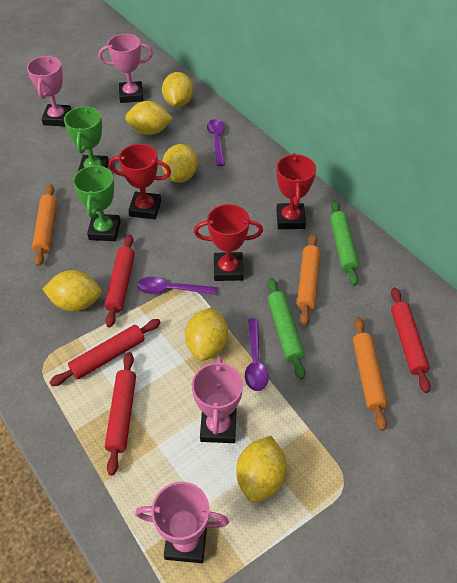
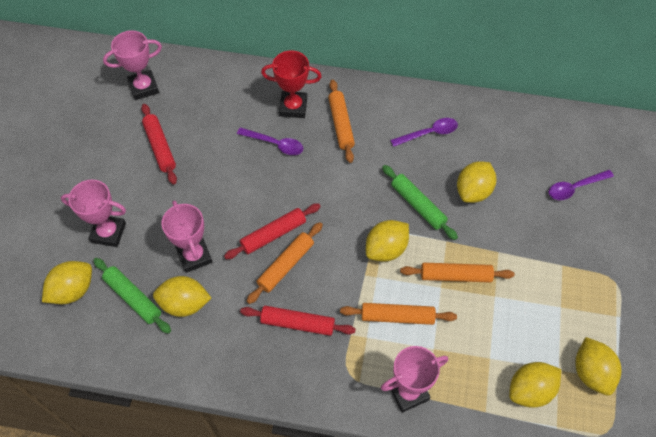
green trophy: 2 -> 0
orange rolling pin: 3 -> 4
red rolling pin: 4 -> 3
red trophy: 3 -> 1

